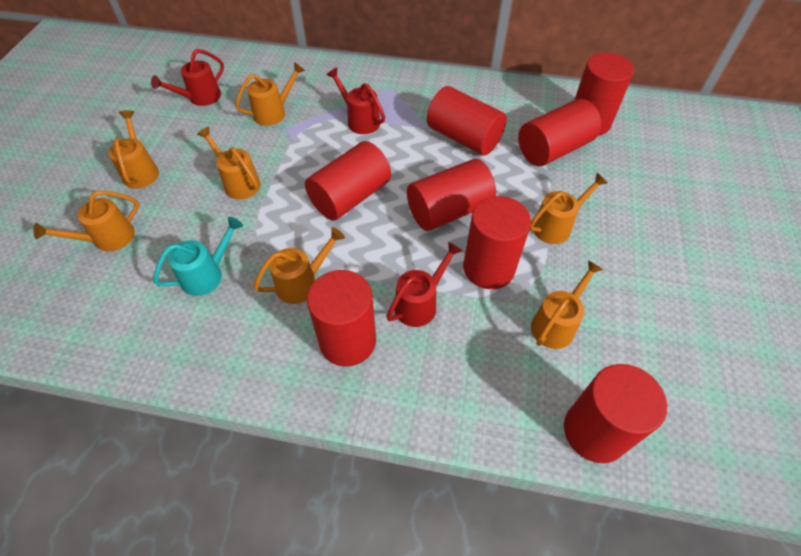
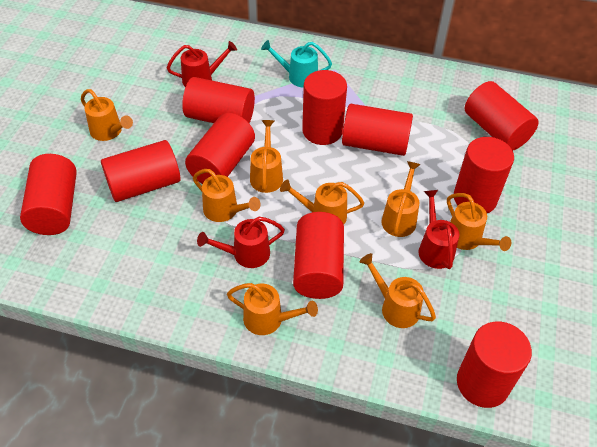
orange watering can: 7 -> 8
red cylinder: 8 -> 10

